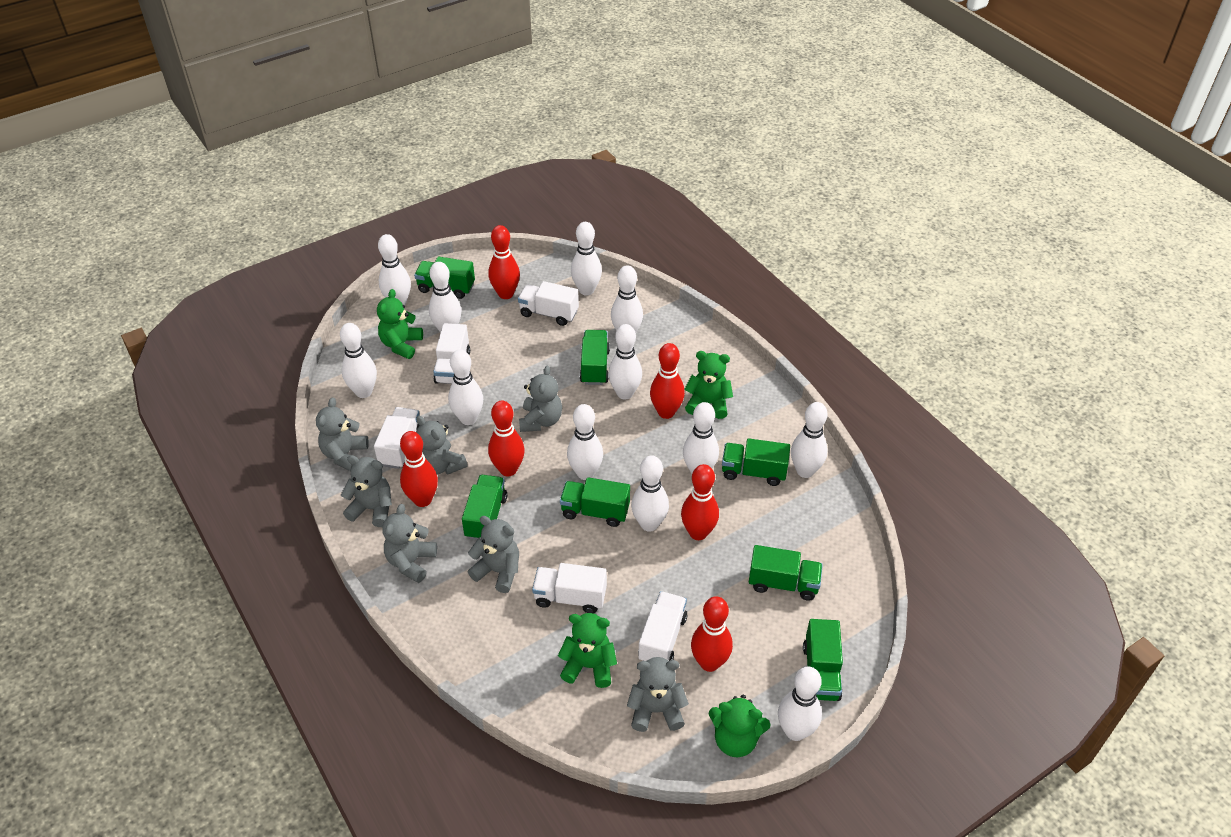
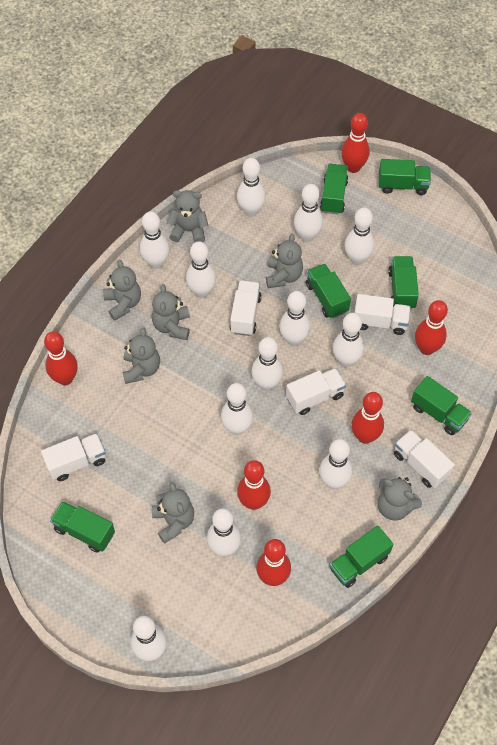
green teddy bear: 4 -> 0

